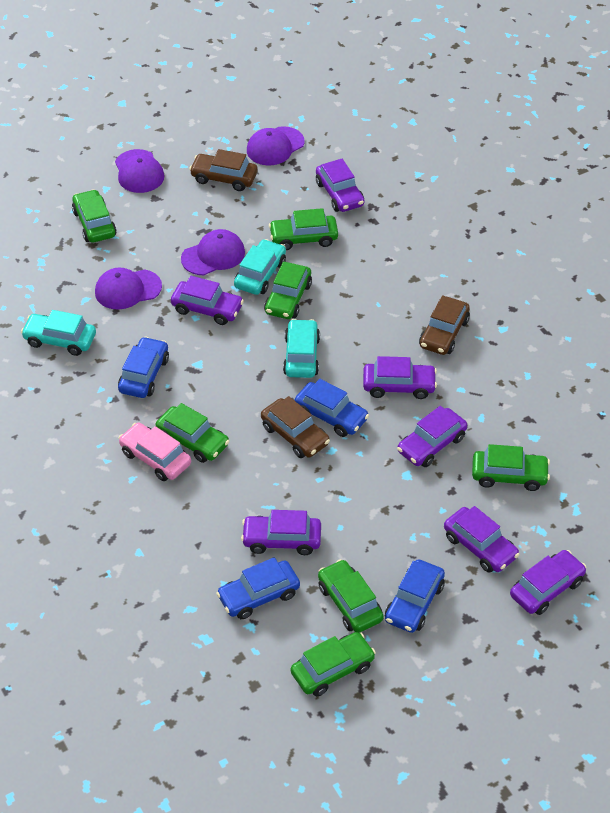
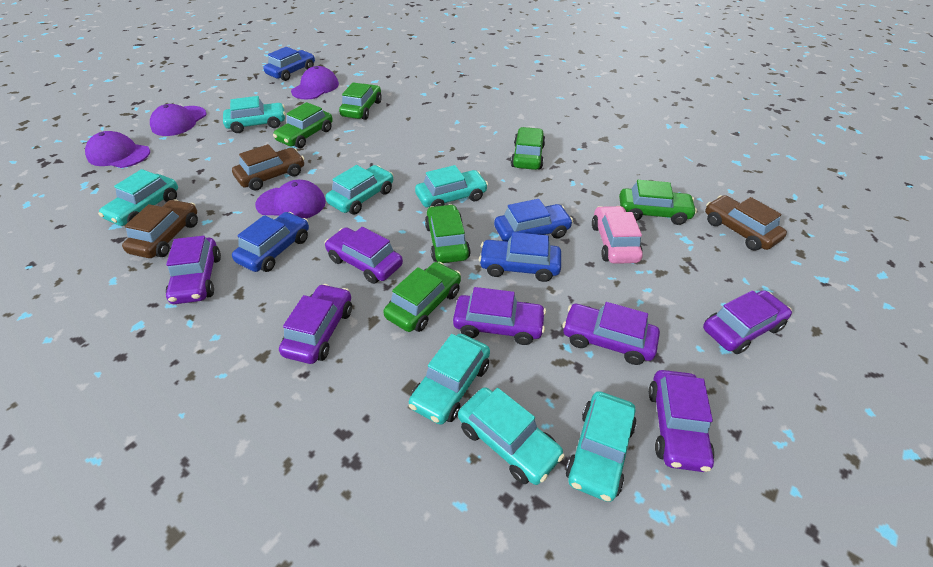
green car: 7 -> 6
turquoise car: 3 -> 7

